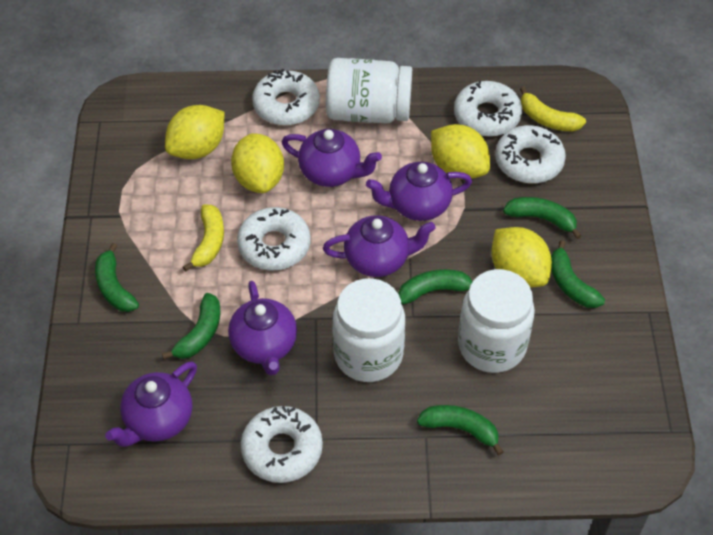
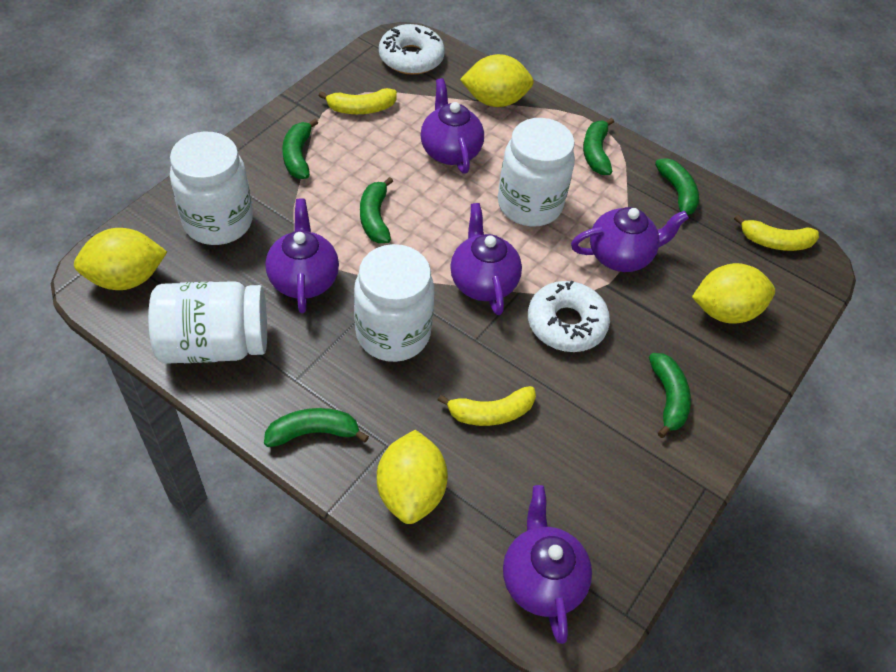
white donut: 5 -> 2
white jar: 3 -> 4
yellow banana: 2 -> 3

